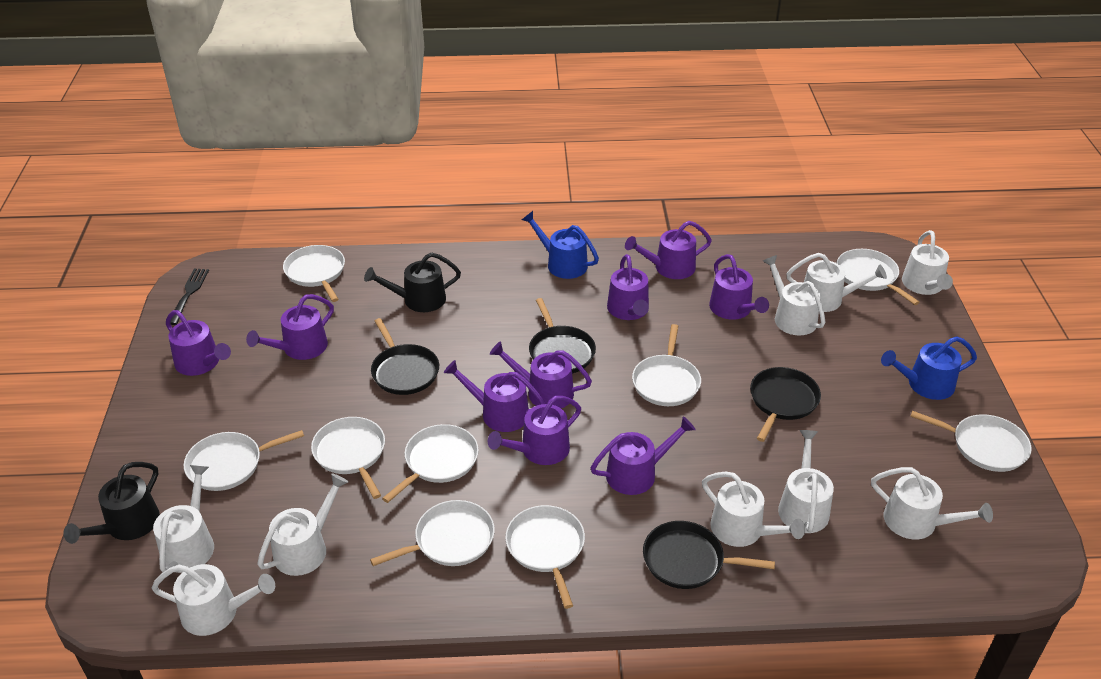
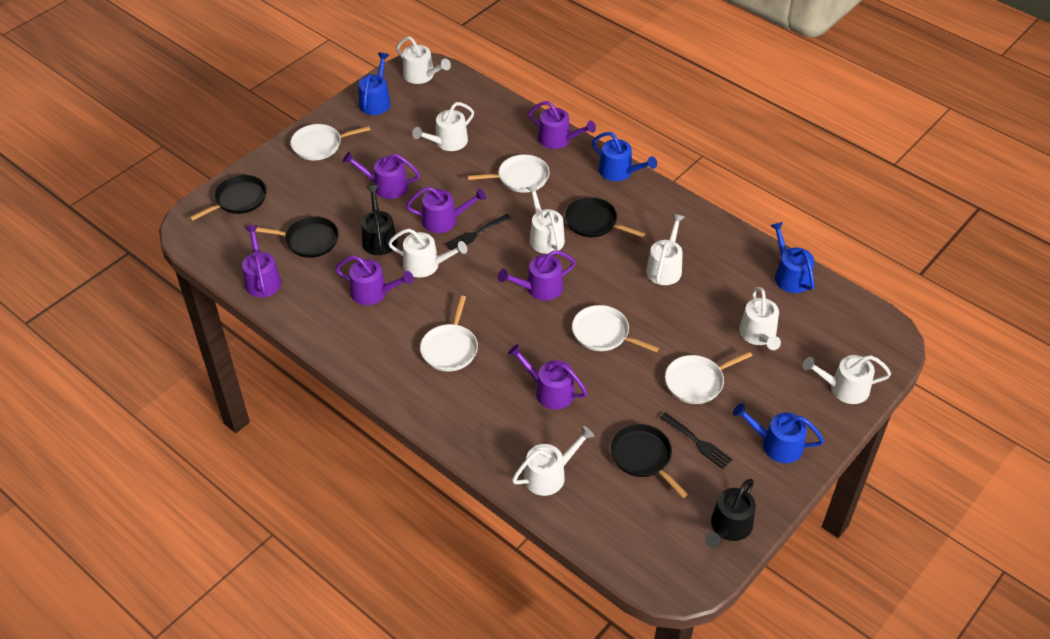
black fork: 1 -> 2
blue watering can: 2 -> 4
purple watering can: 9 -> 7
white pan: 9 -> 5
white watering can: 9 -> 8

